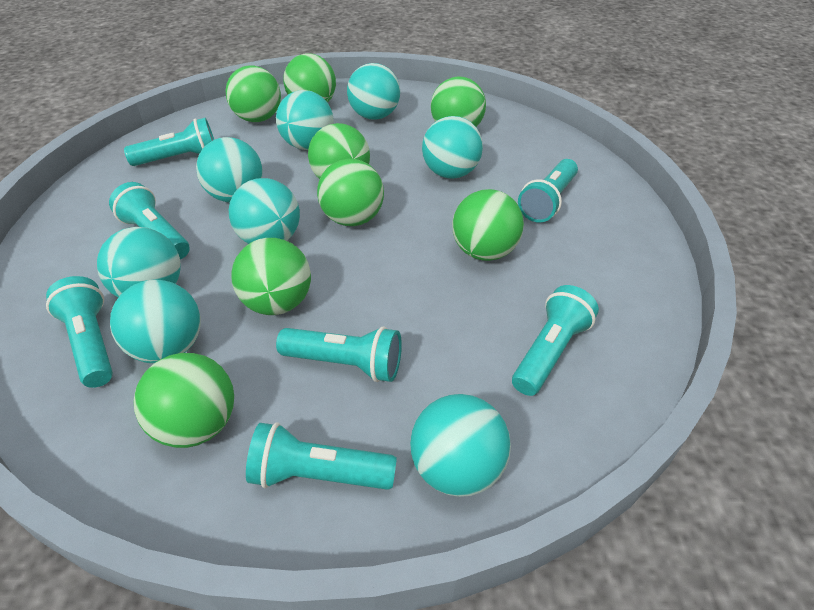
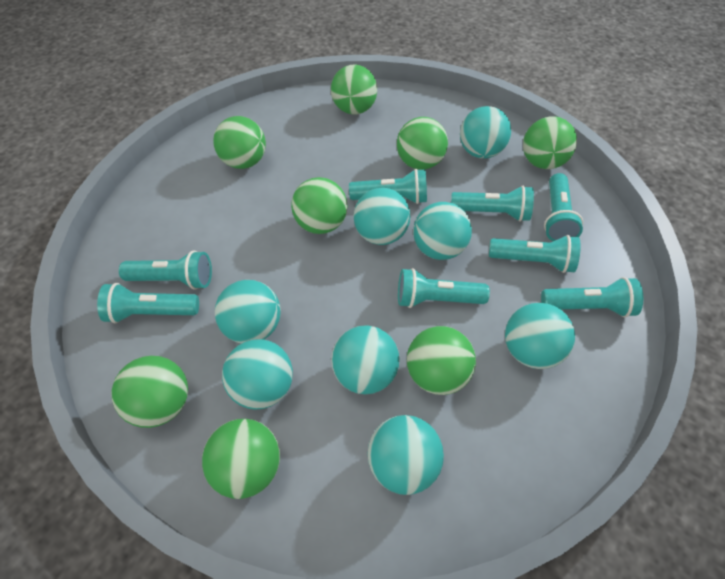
turquoise flashlight: 7 -> 8

